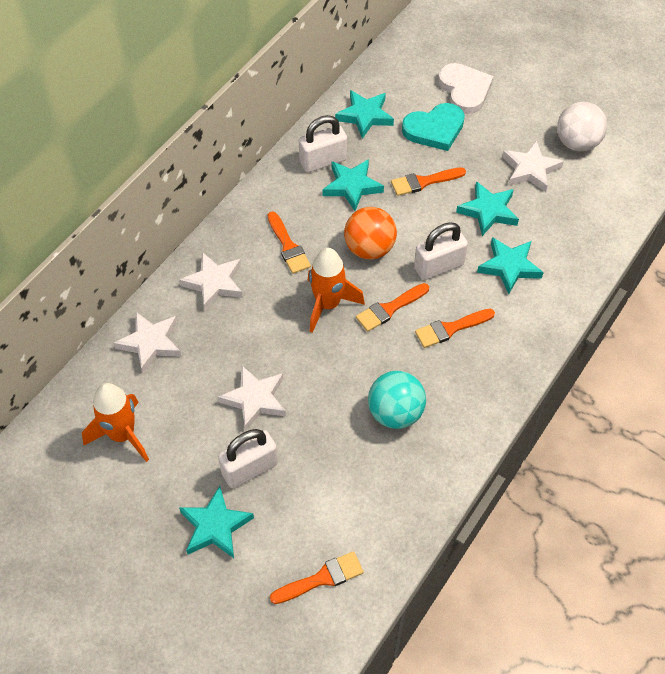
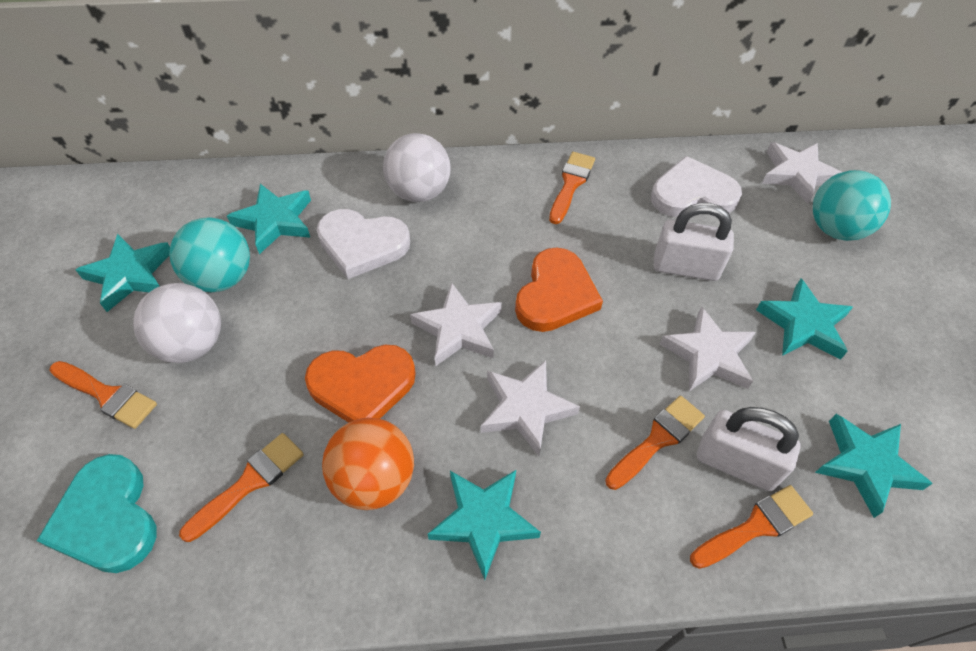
orange heart: 0 -> 2
orange rocket: 2 -> 0
turquoise ball: 1 -> 2
white ball: 1 -> 2
white heart: 1 -> 2
white padlock: 3 -> 2

